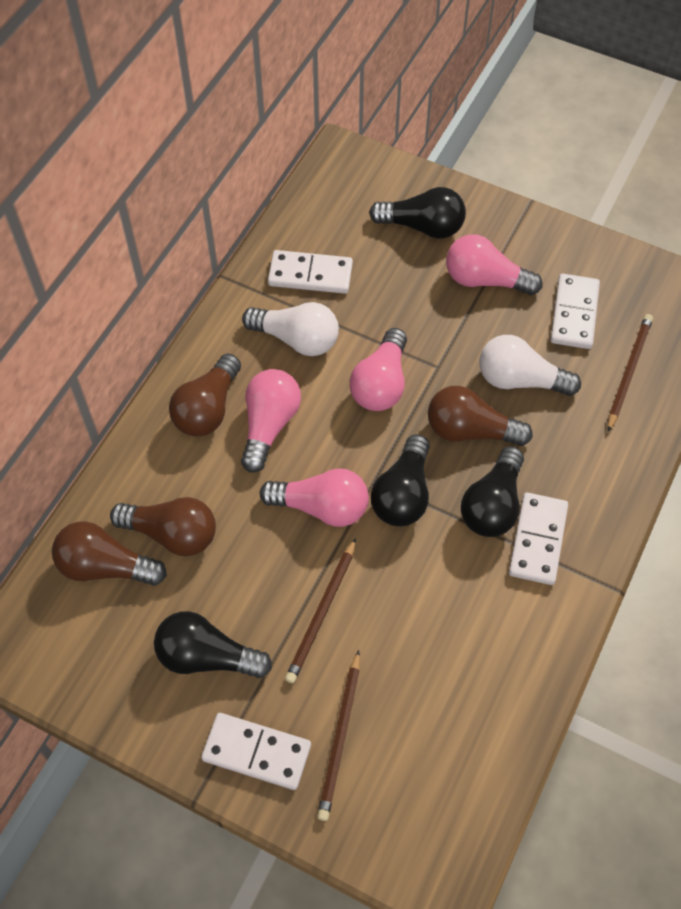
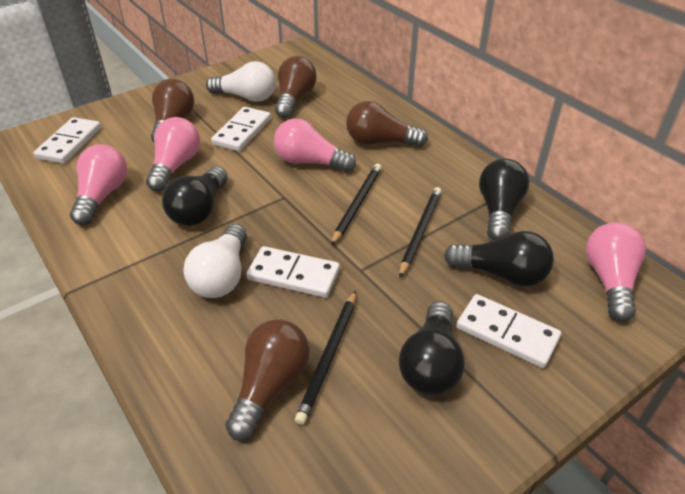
black pencil: 0 -> 3
brown pencil: 3 -> 0

